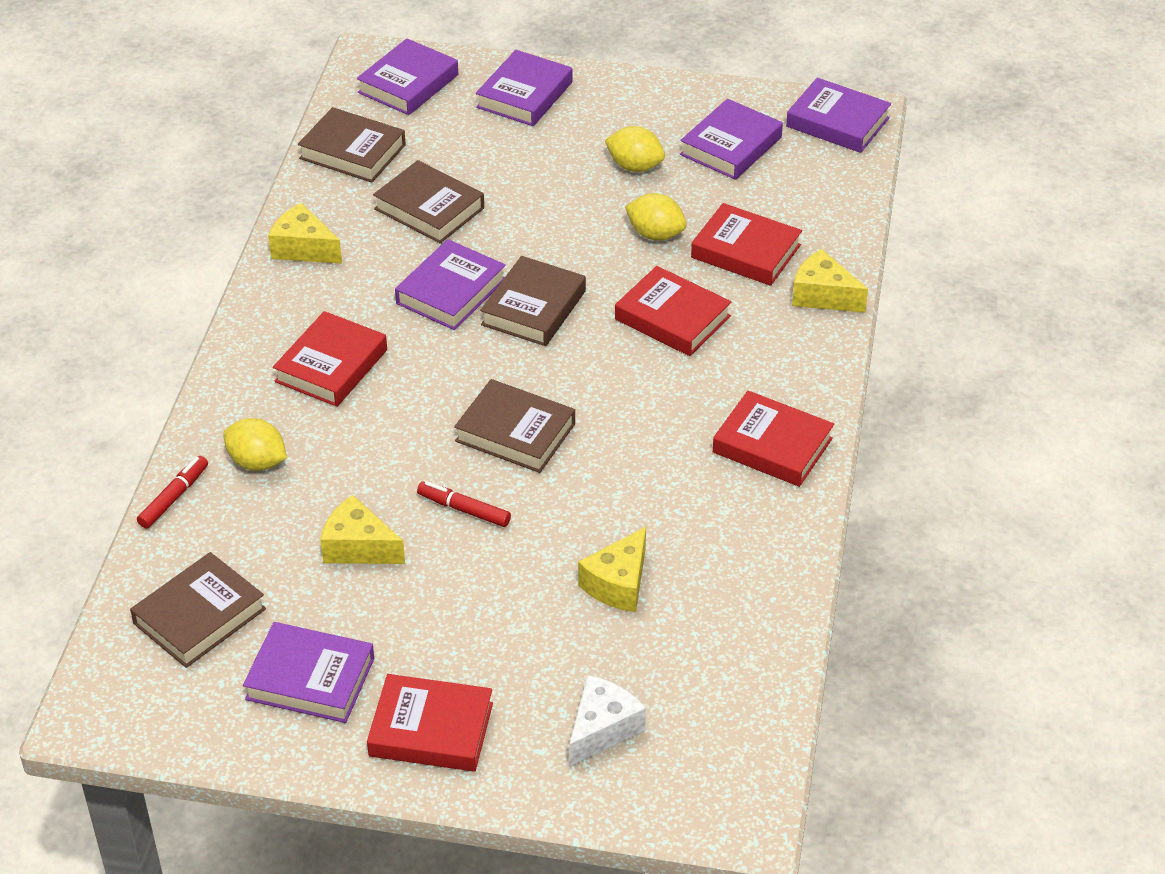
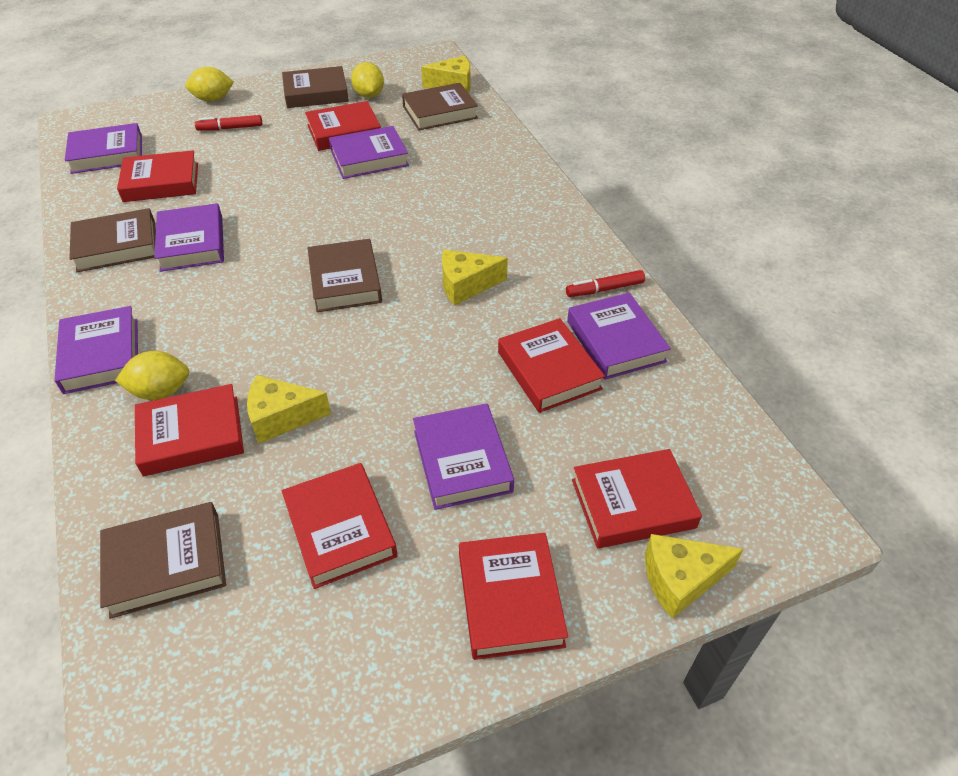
red book: 5 -> 7
white cheese: 1 -> 0

